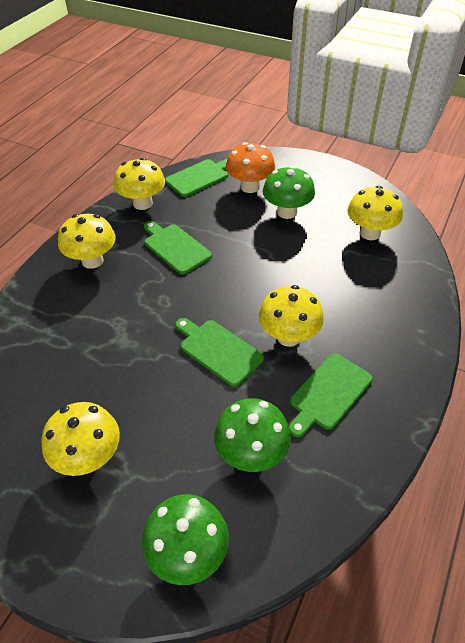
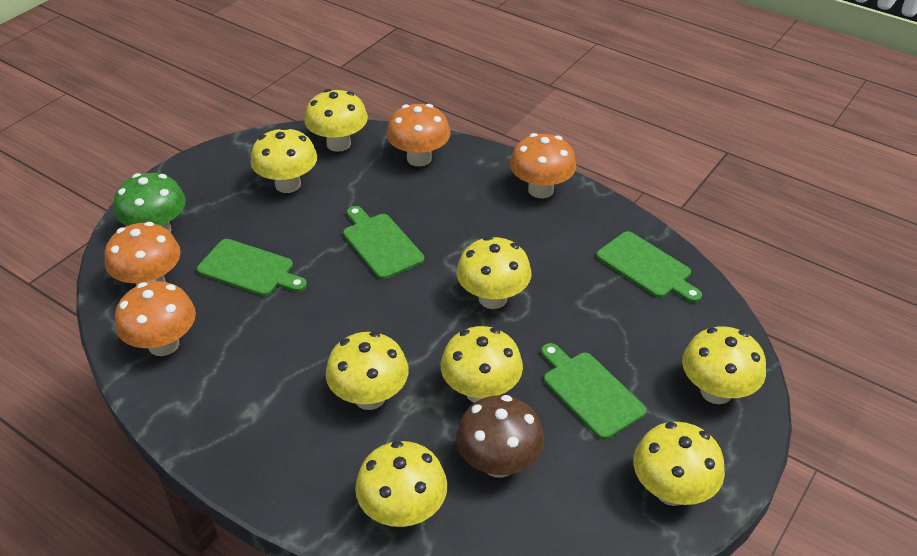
brown mushroom: 0 -> 1
green mushroom: 3 -> 1
orange mushroom: 1 -> 4
yellow mushroom: 5 -> 8

